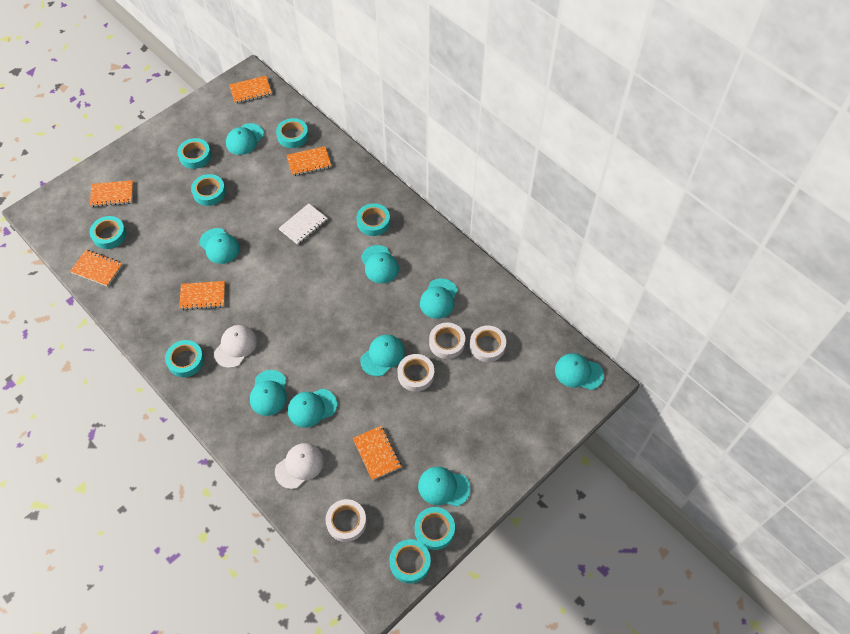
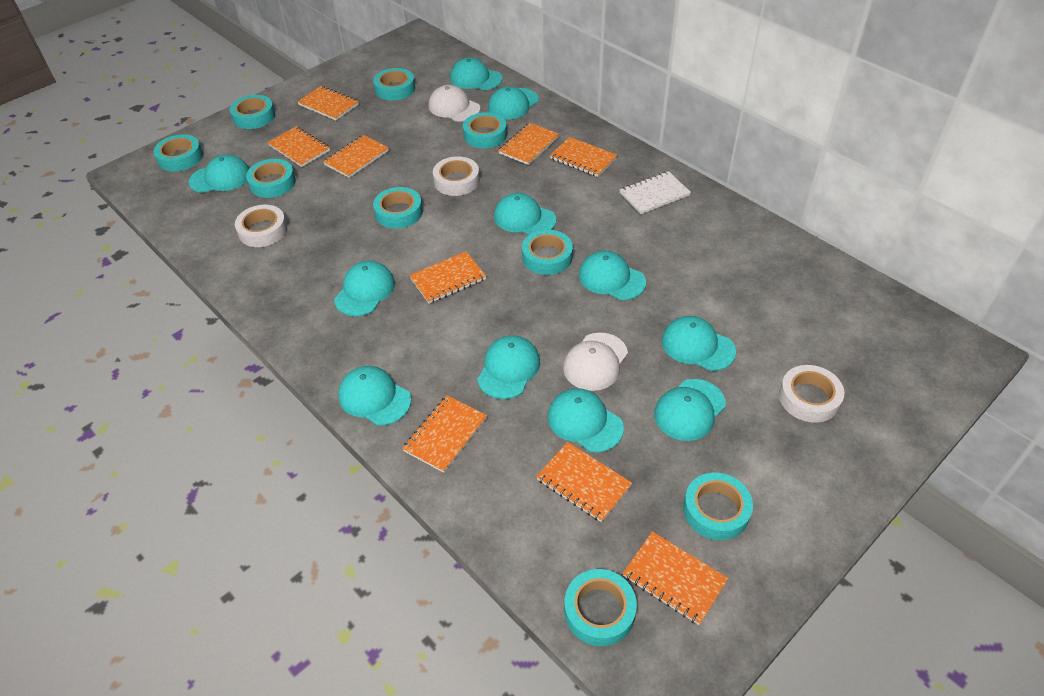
orange notebook: 6 -> 9
turquoise cap: 9 -> 11
turquoise tape: 8 -> 9
white tape: 4 -> 3

